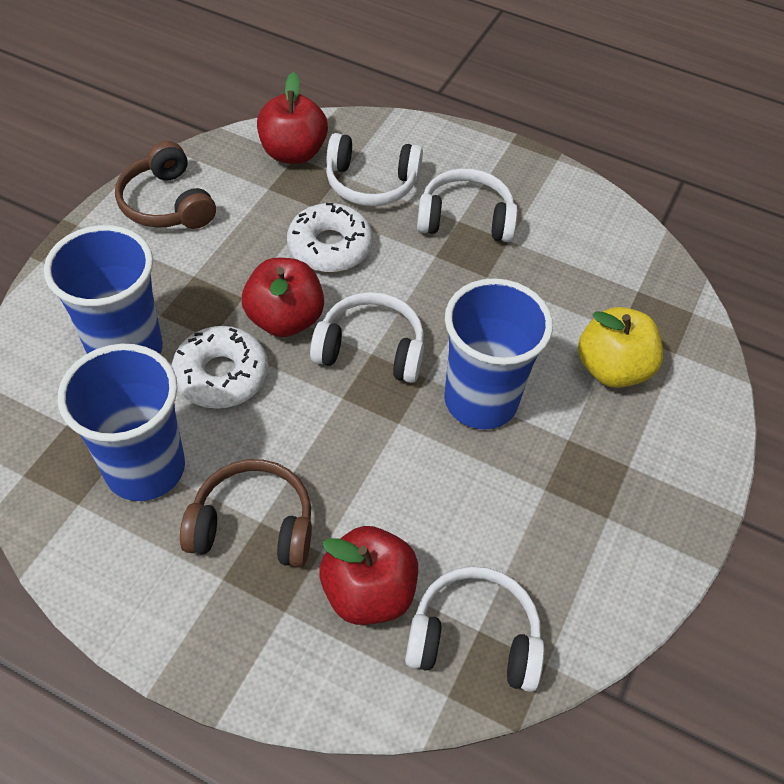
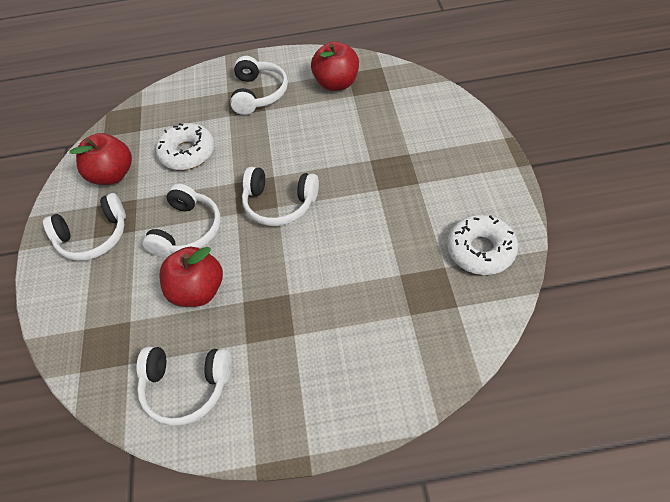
blue cup: 3 -> 0
brown headphones: 2 -> 0
white headphones: 4 -> 5
yellow apple: 1 -> 0

